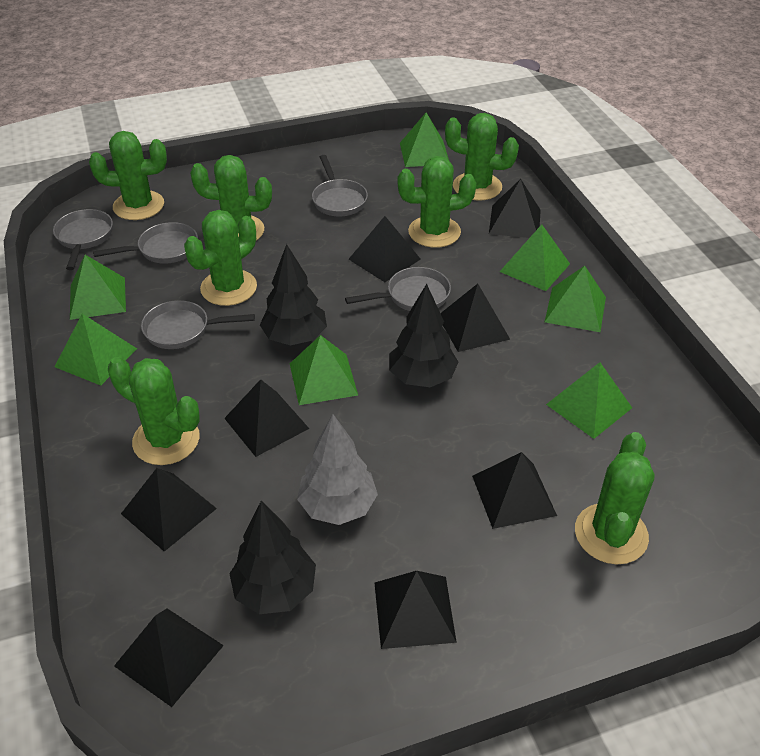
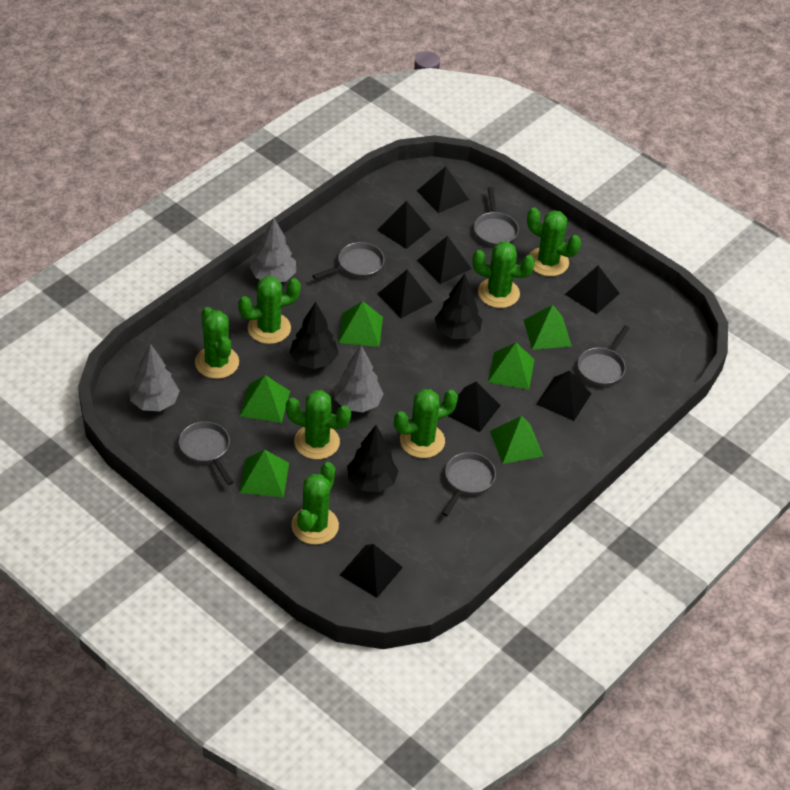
green pyramid: 7 -> 6
grey tree: 1 -> 3

